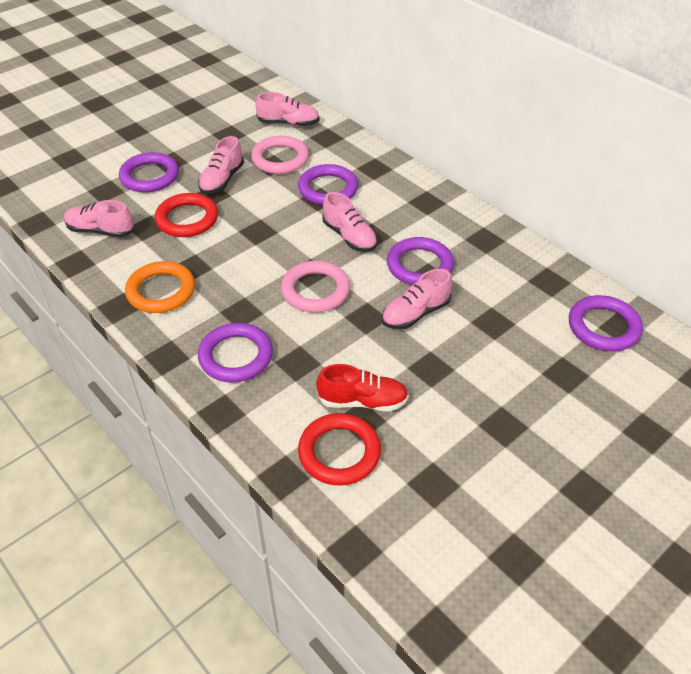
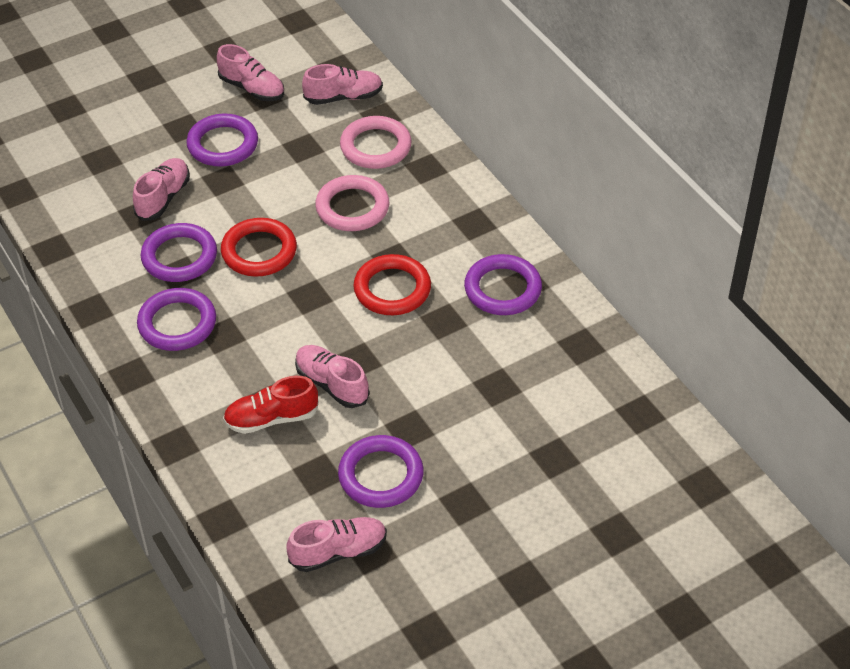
orange ring: 1 -> 0

